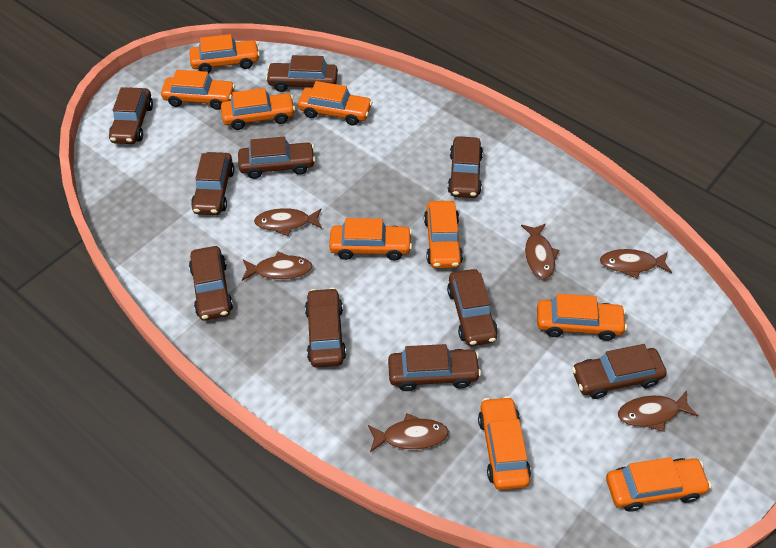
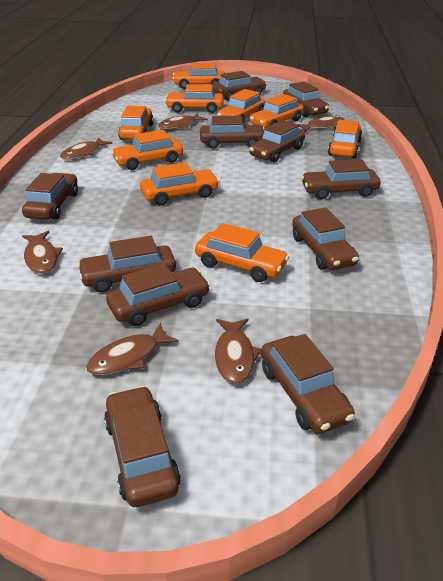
brown car: 10 -> 11

